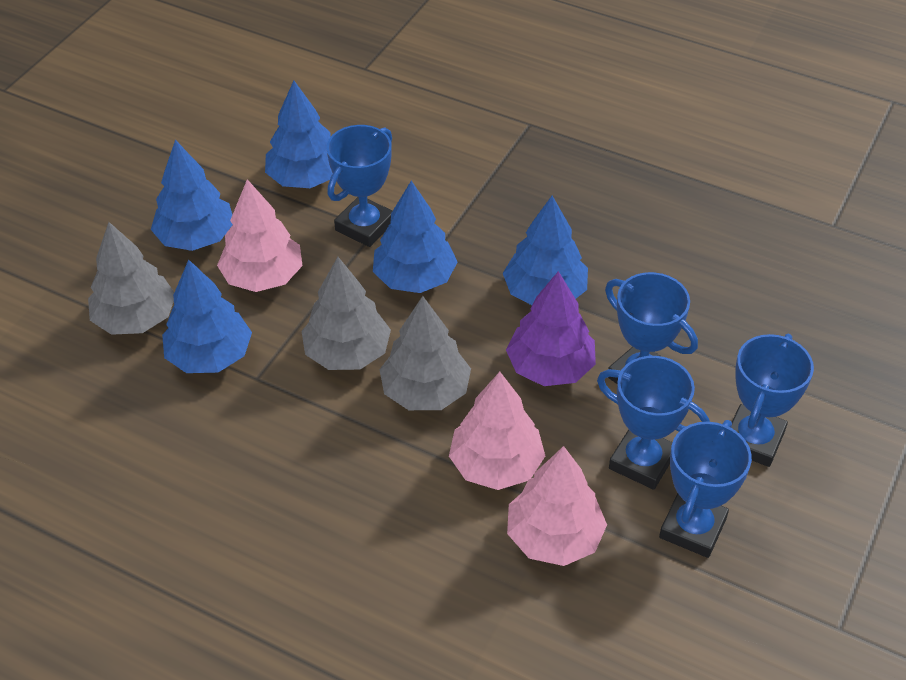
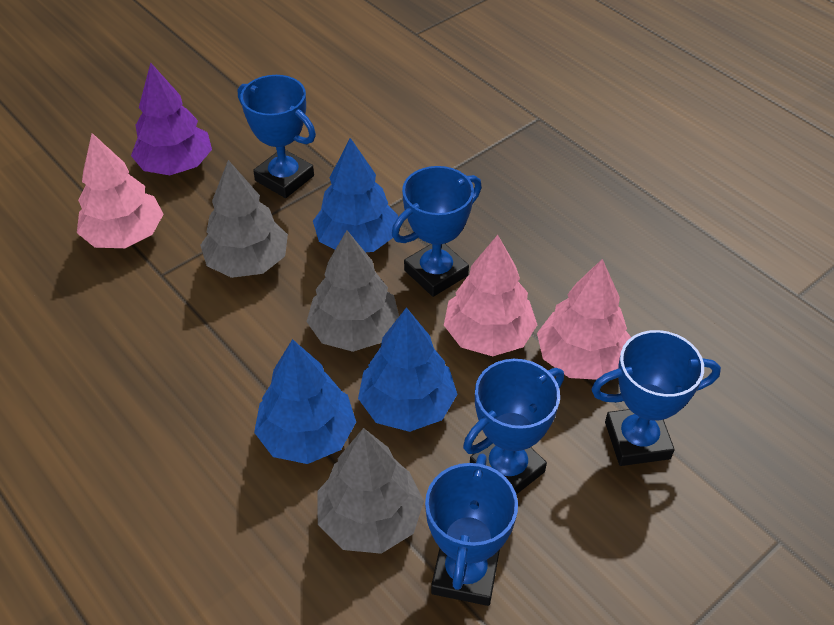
blue tree: 5 -> 3

